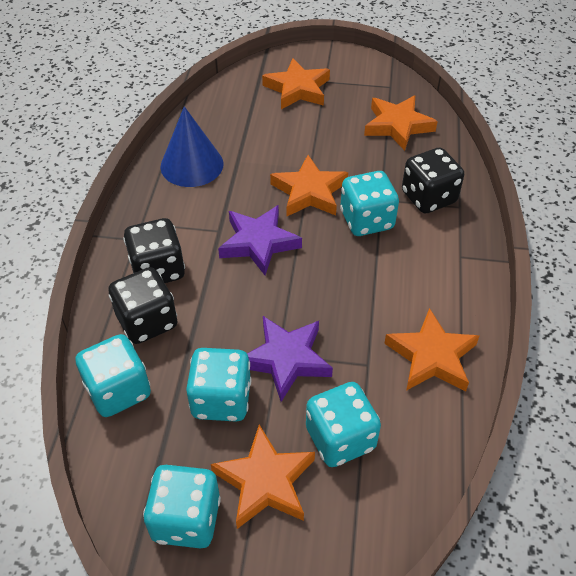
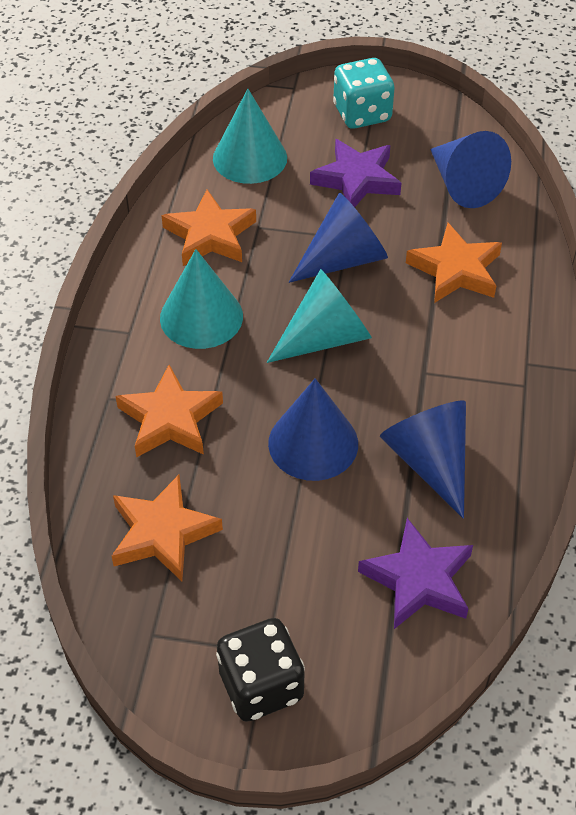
black dice: 3 -> 1
blue cone: 1 -> 4
orange star: 5 -> 4
turquoise cone: 0 -> 3
turquoise dice: 5 -> 1

